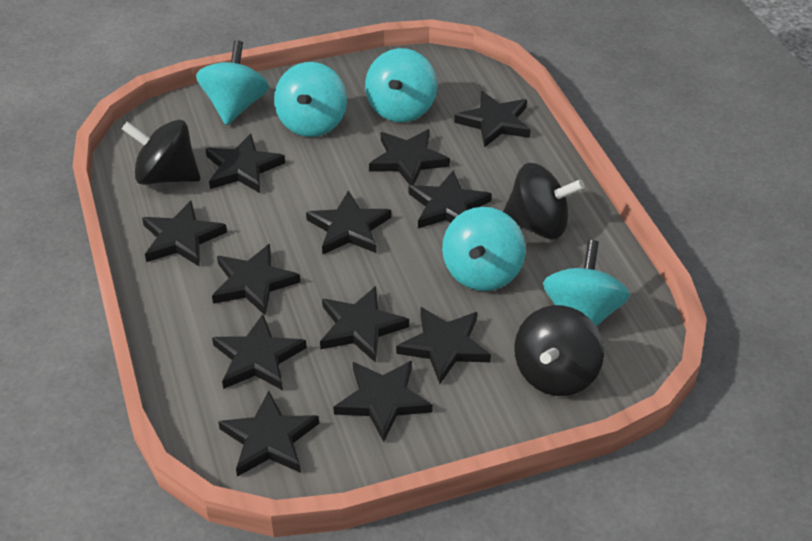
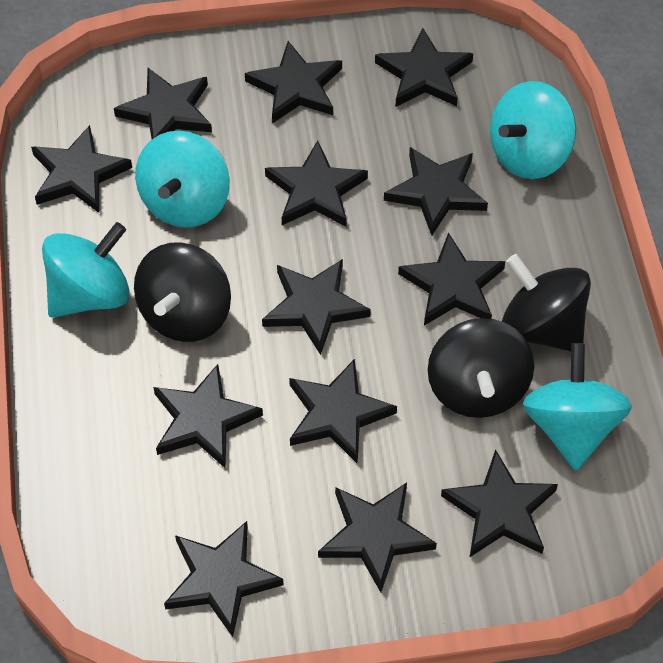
black star: 12 -> 13
turquoise spinning top: 5 -> 4

